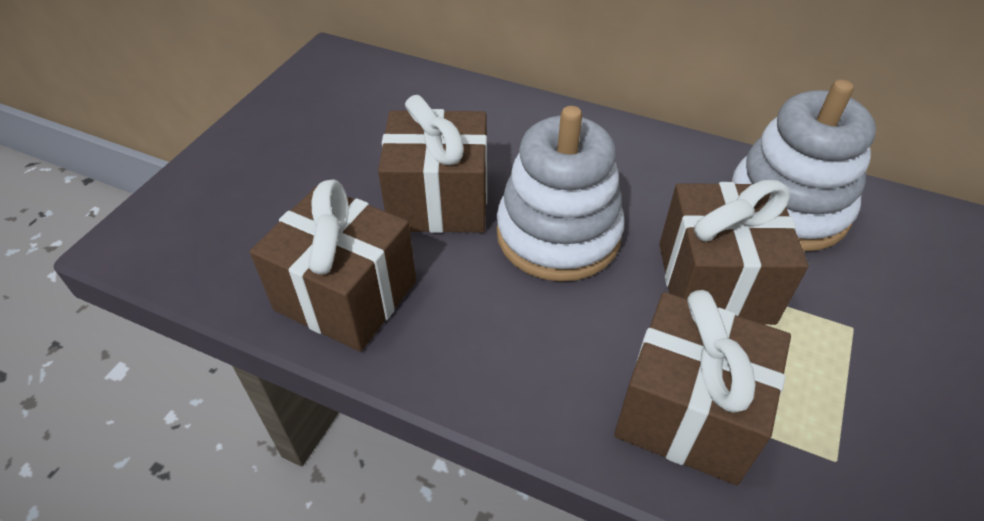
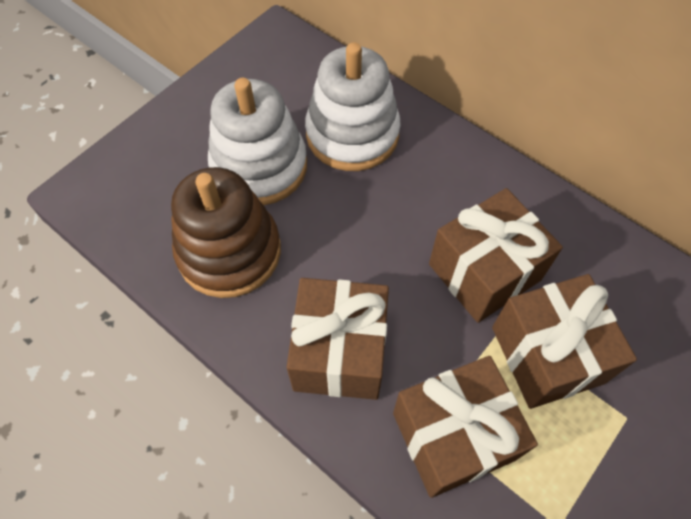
brown stacking toy: 0 -> 1

